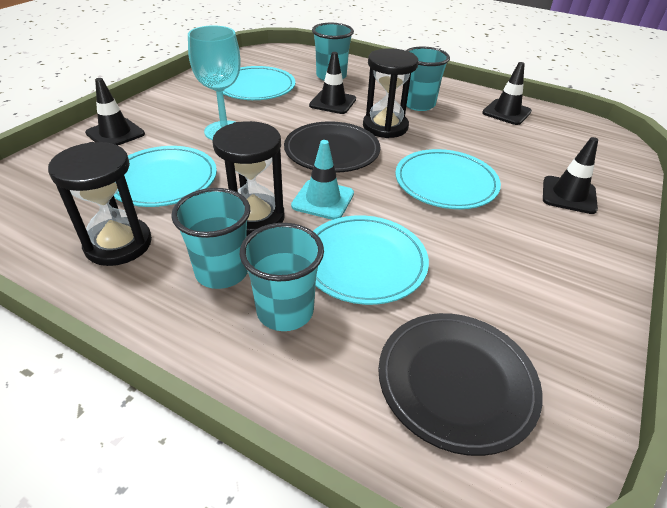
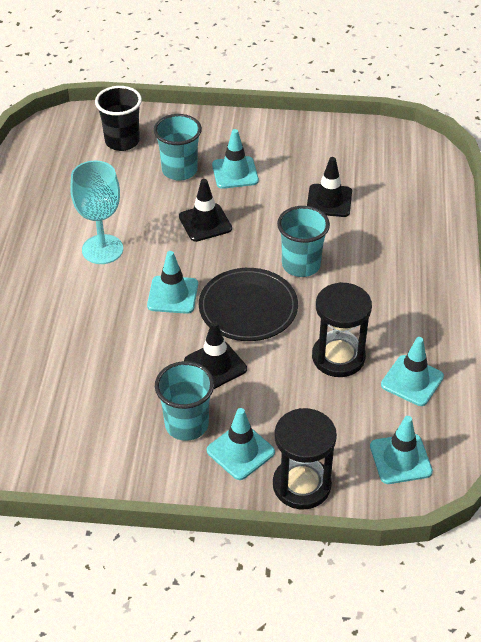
black cup: 0 -> 1
black hourglass: 3 -> 2
black plate: 2 -> 1
black traffic cone: 4 -> 3
turquoise cup: 4 -> 3
turquoise plate: 4 -> 0
turquoise traffic cone: 1 -> 5

